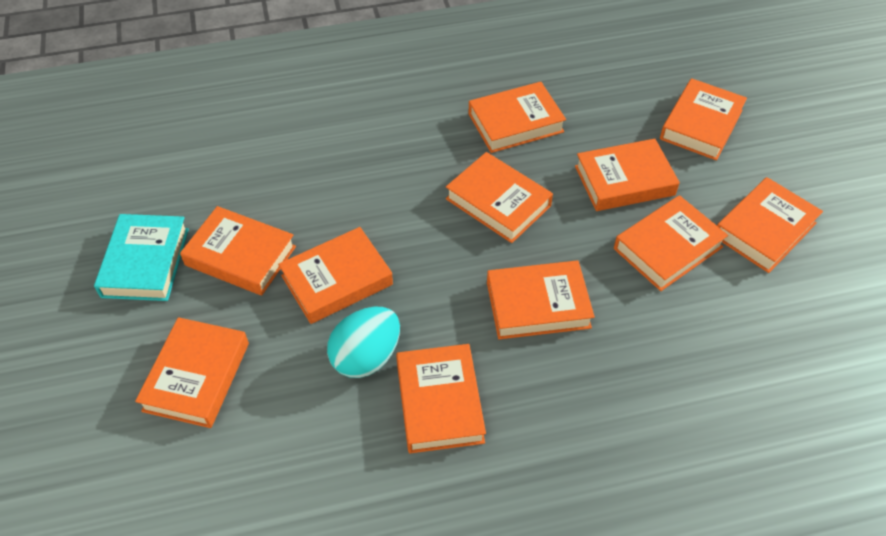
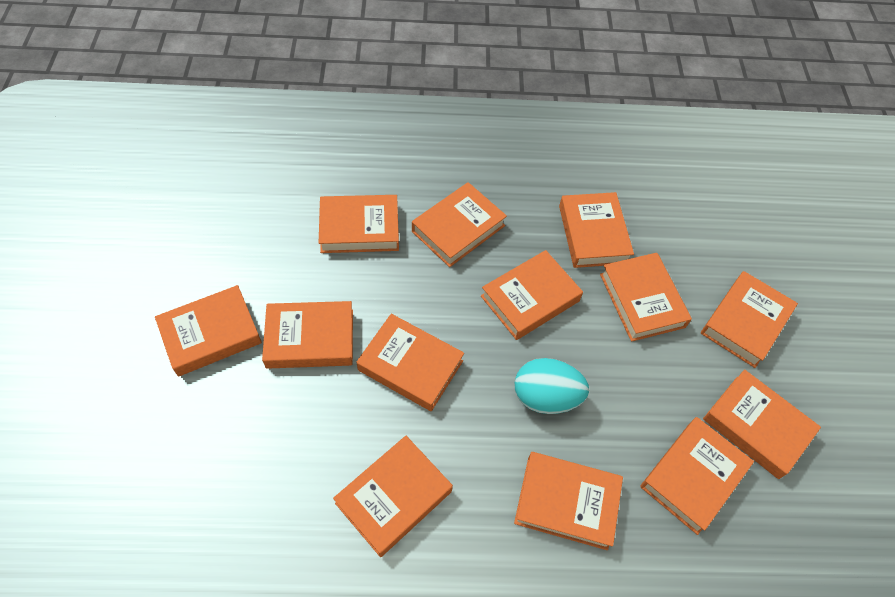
orange book: 11 -> 13
turquoise book: 1 -> 0

